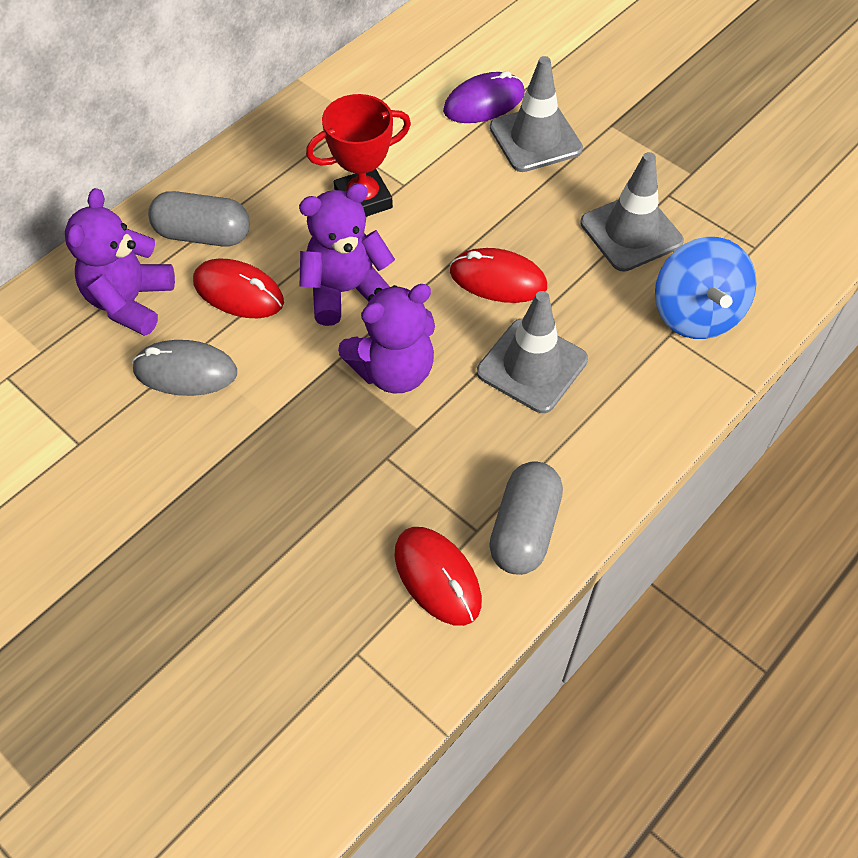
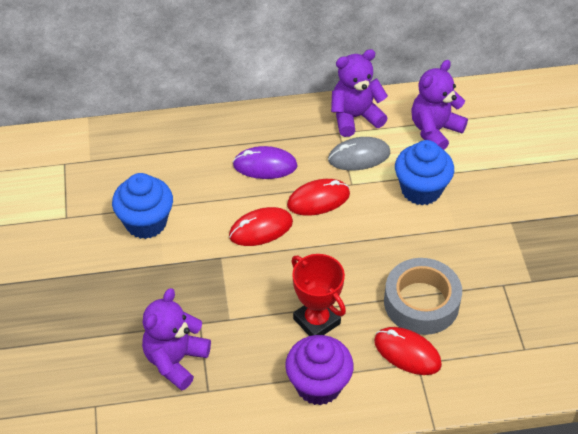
blue cupcake: 0 -> 2
blue spinning top: 1 -> 0
grey capsule: 2 -> 0
grey tape: 0 -> 1
grey traffic cone: 3 -> 0
purple cupcake: 0 -> 1

